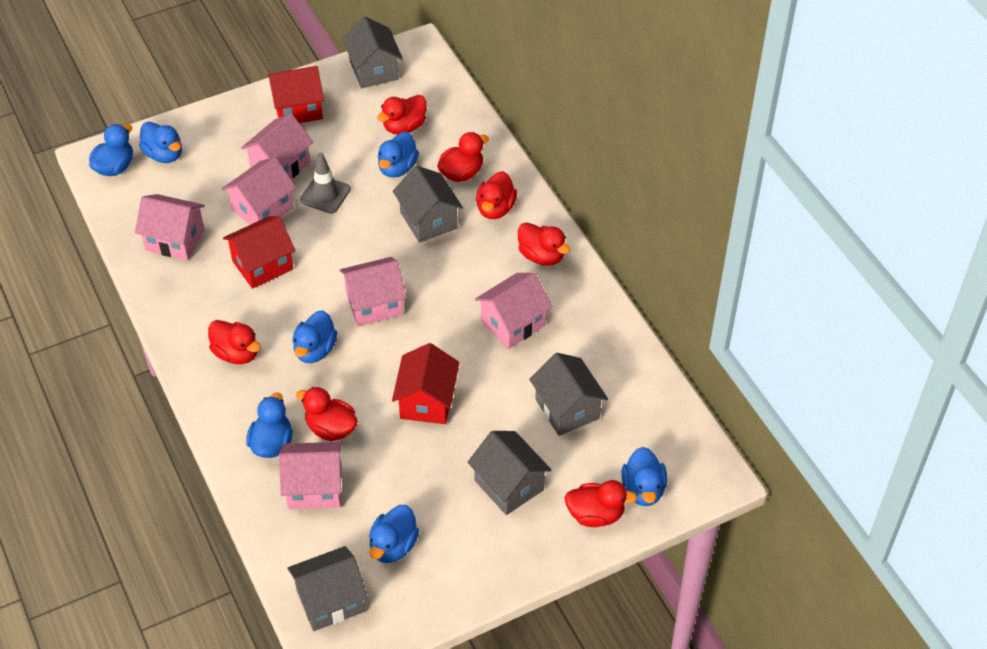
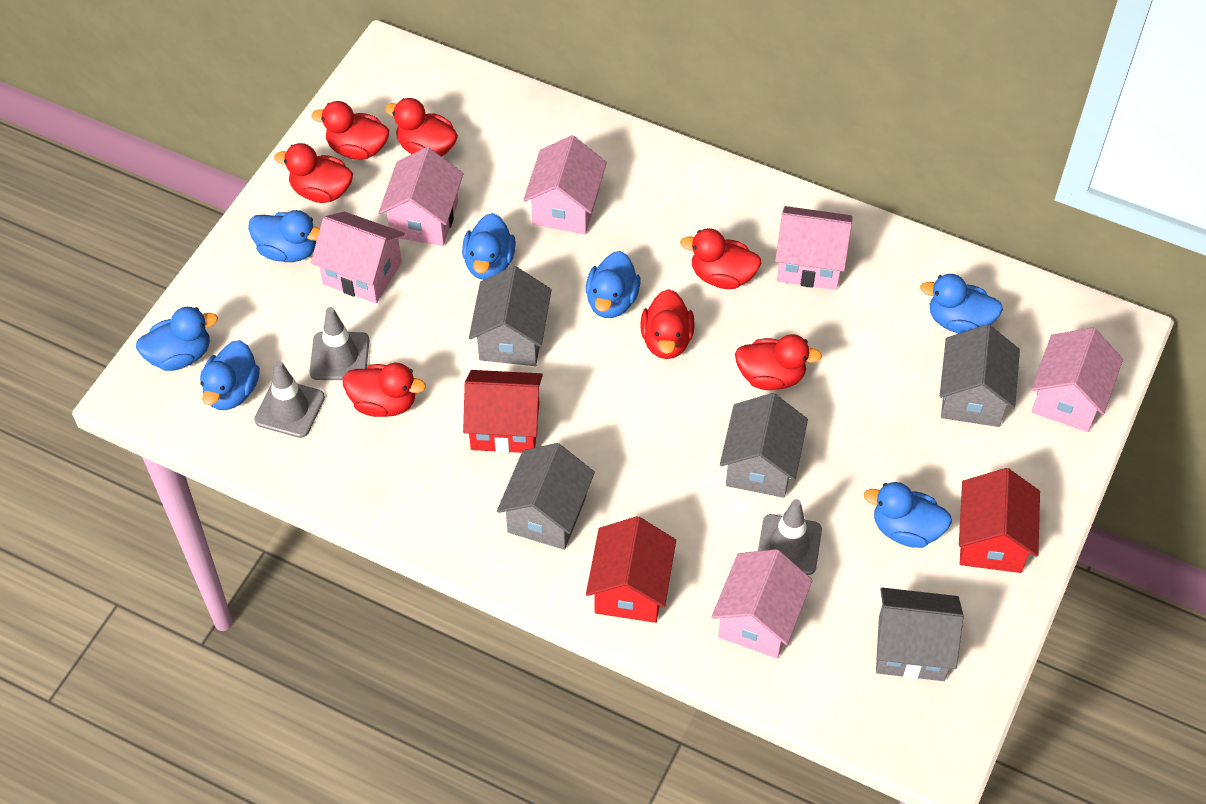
grey traffic cone: 1 -> 3

